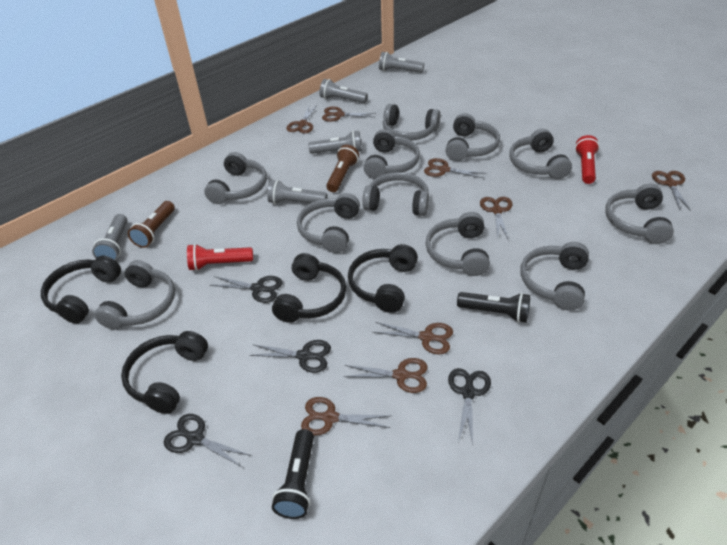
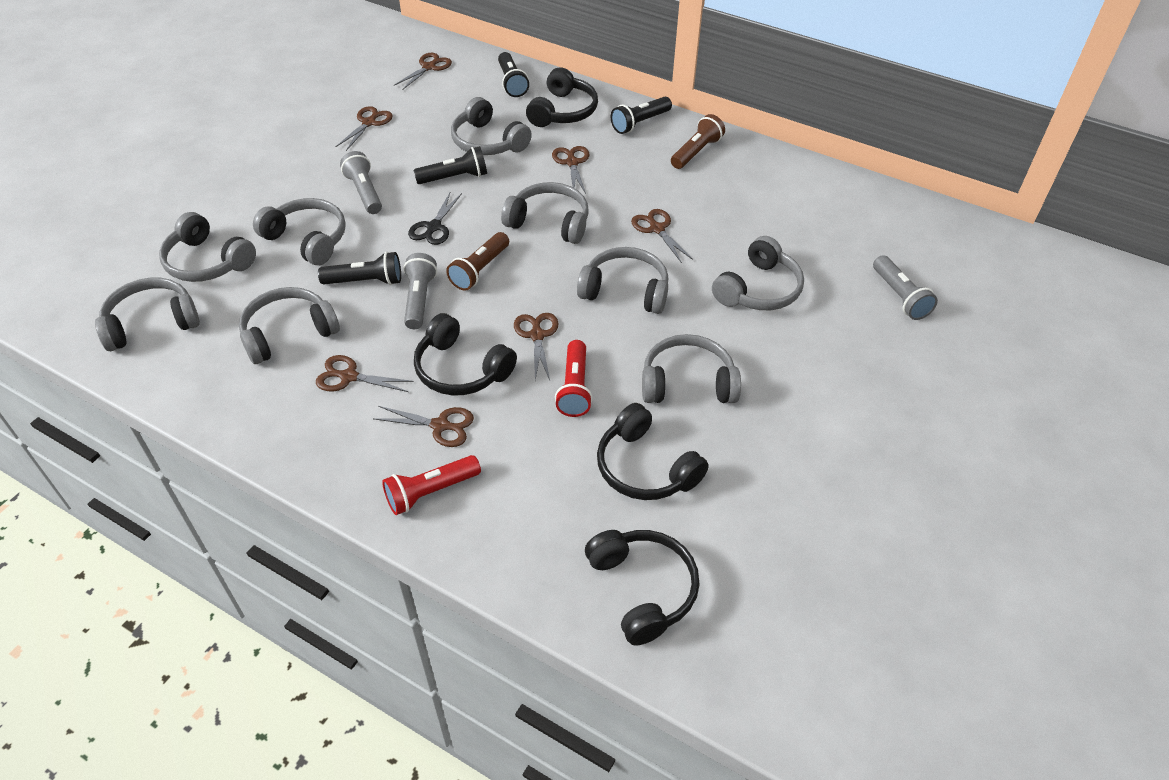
black flashlight: 2 -> 4
black scissors: 4 -> 1
brown scissors: 8 -> 7
grey flashlight: 5 -> 3
grey headphones: 11 -> 9

